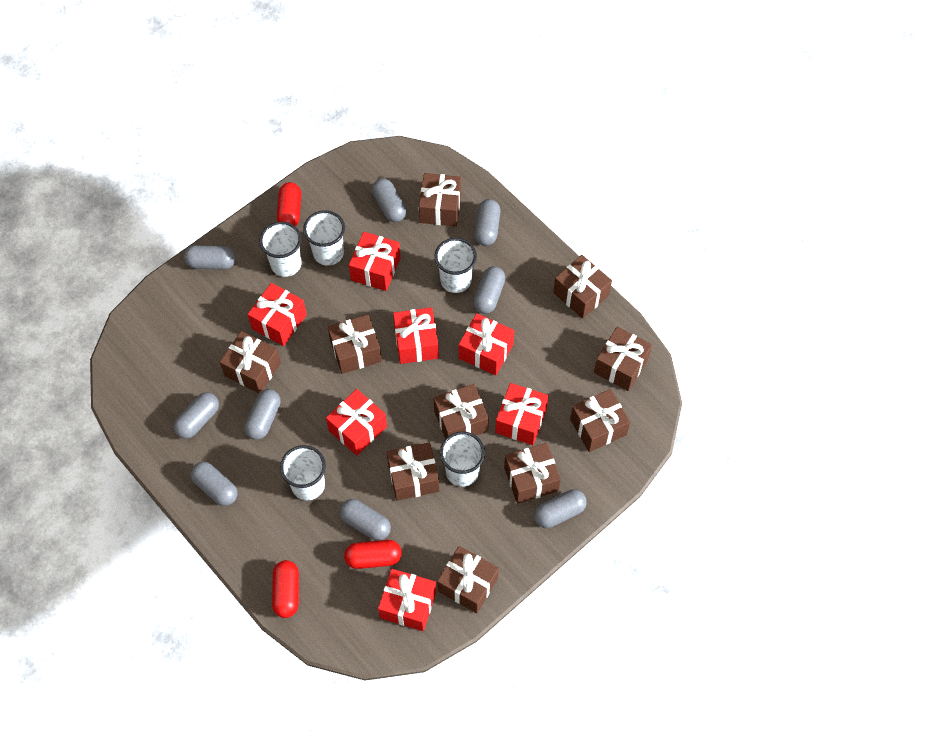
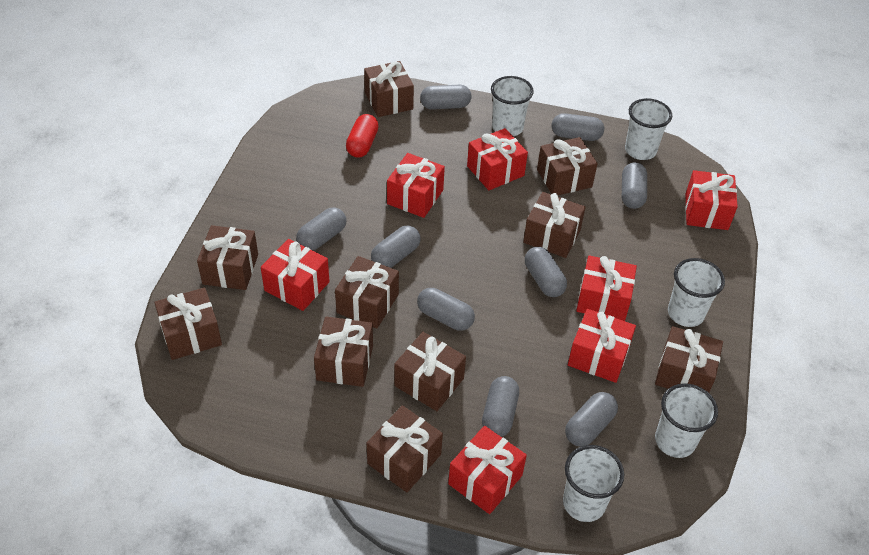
red capsule: 3 -> 1

